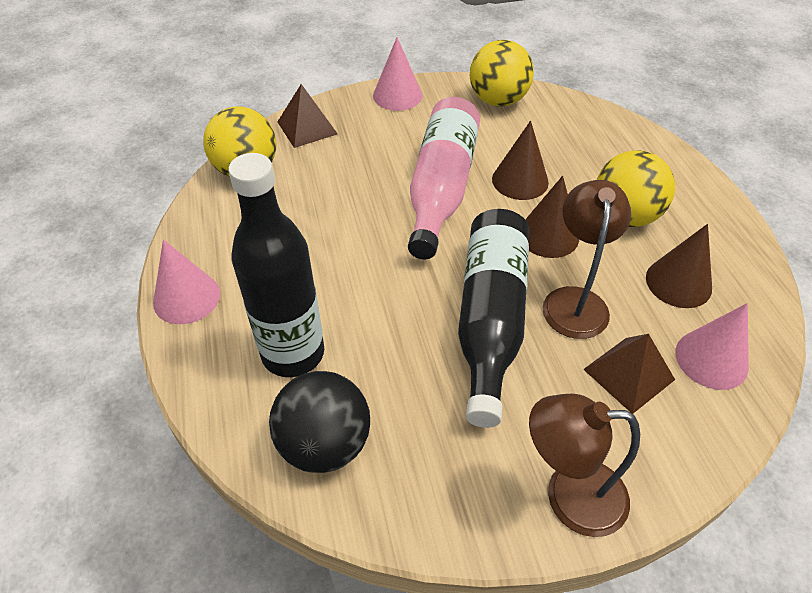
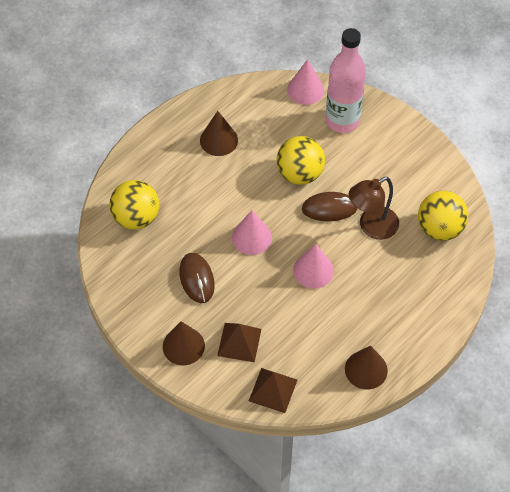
black ball: 1 -> 0
black bottle: 2 -> 0
brown lamp: 2 -> 1
brown mouse: 0 -> 2

